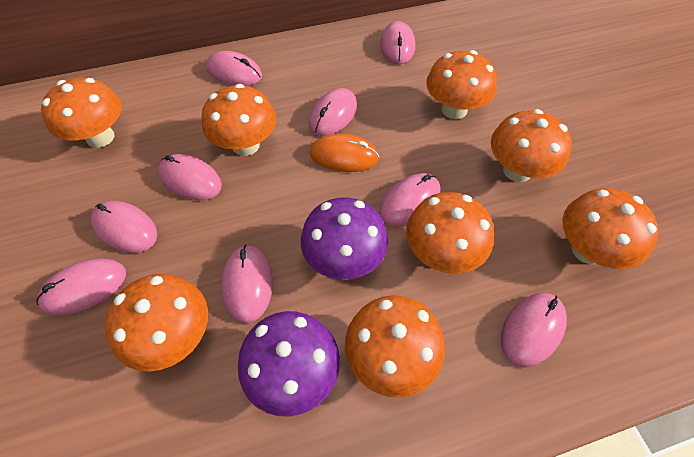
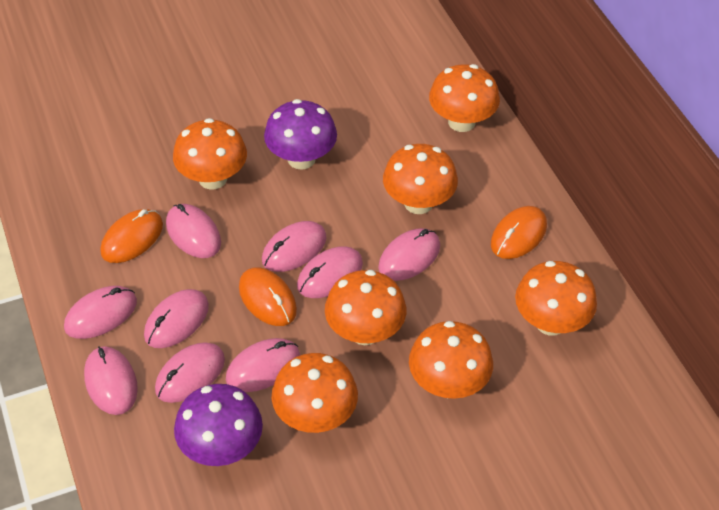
orange mouse: 1 -> 3
orange mushroom: 8 -> 7

